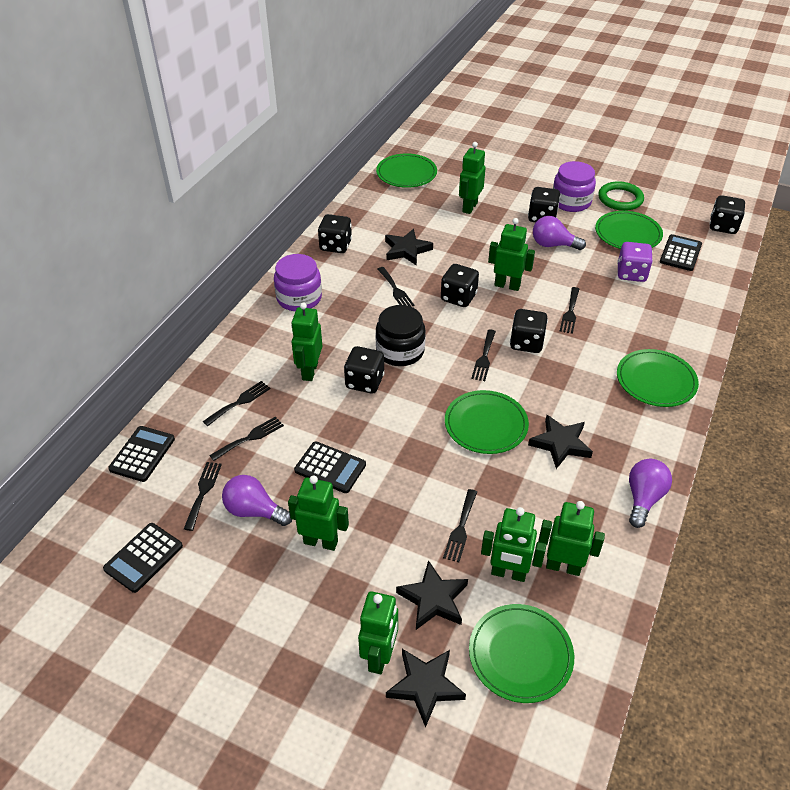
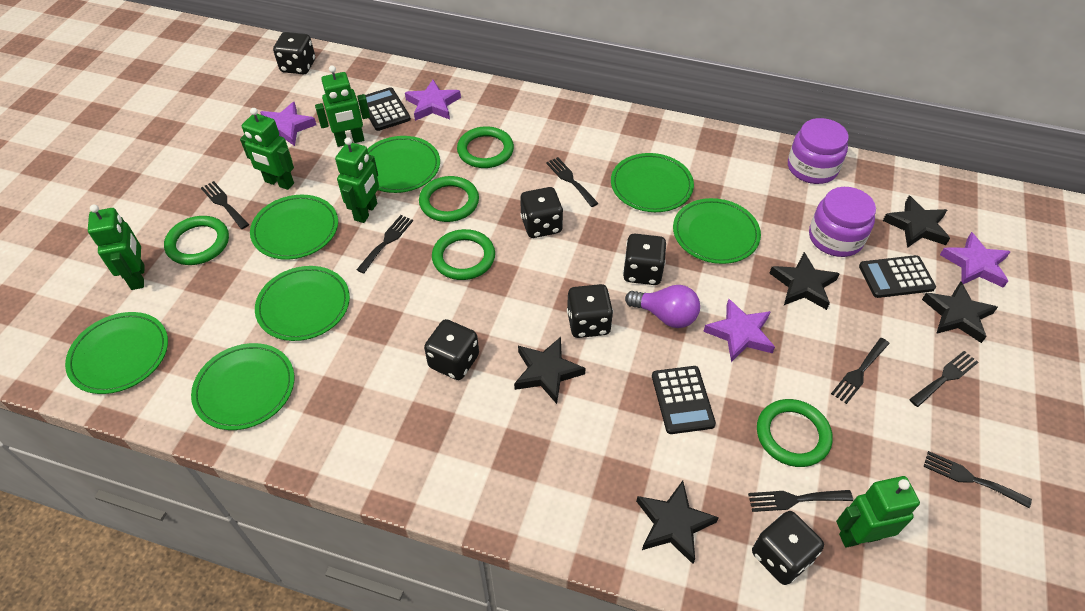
black calculator: 4 -> 3
black jar: 1 -> 0
black star: 4 -> 5
green plate: 5 -> 7
green ring: 1 -> 5
green robot: 7 -> 5
purple dice: 1 -> 0
purple light bulb: 3 -> 1
purple star: 0 -> 4

